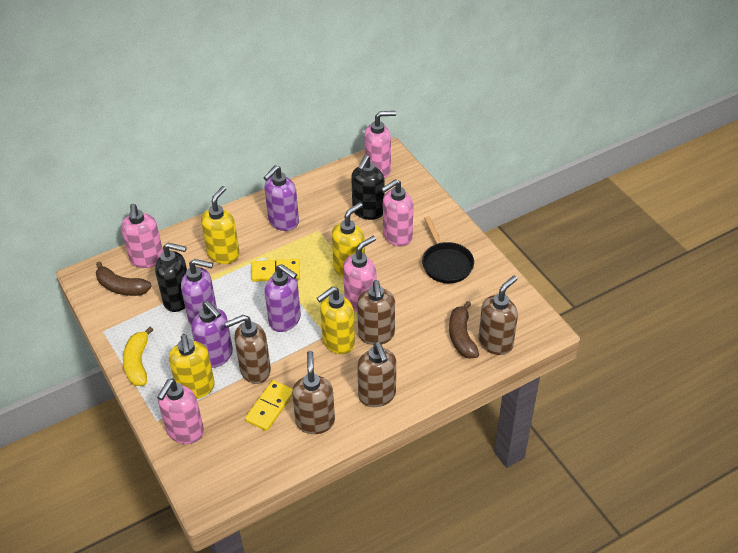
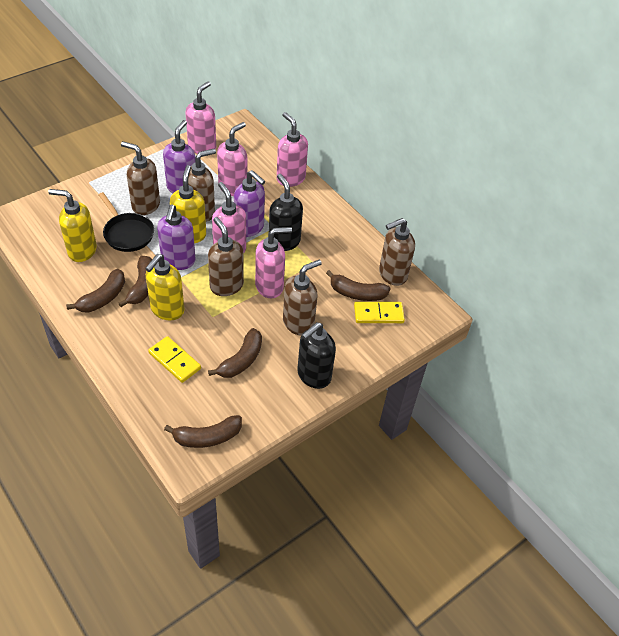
brown banana: 2 -> 5
purple soap dispenser: 4 -> 3
yellow banana: 1 -> 0
yellow soap dispenser: 4 -> 3

